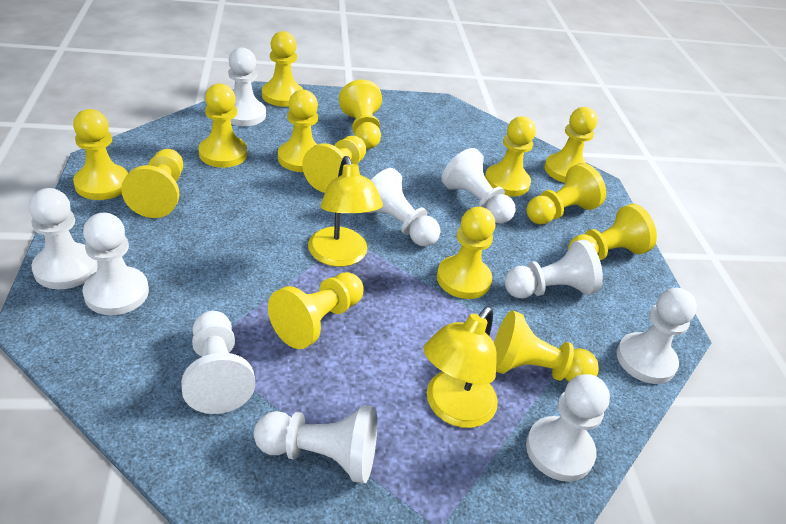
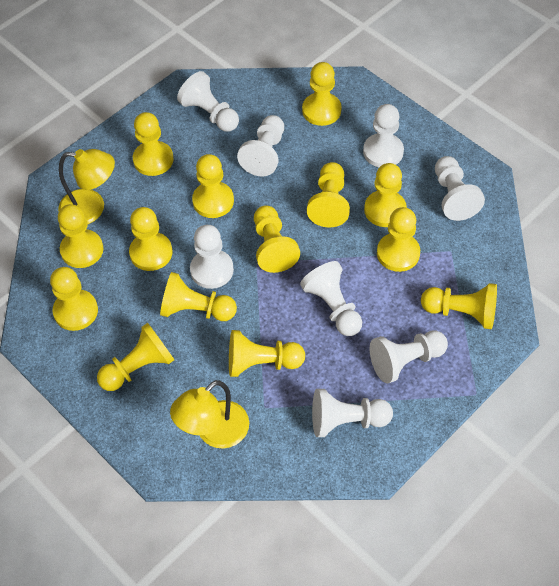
white pawn: 10 -> 8

